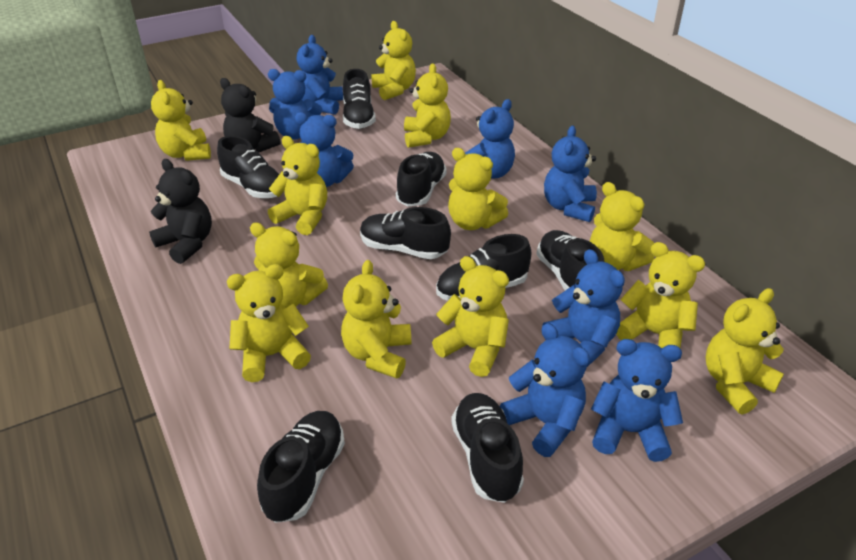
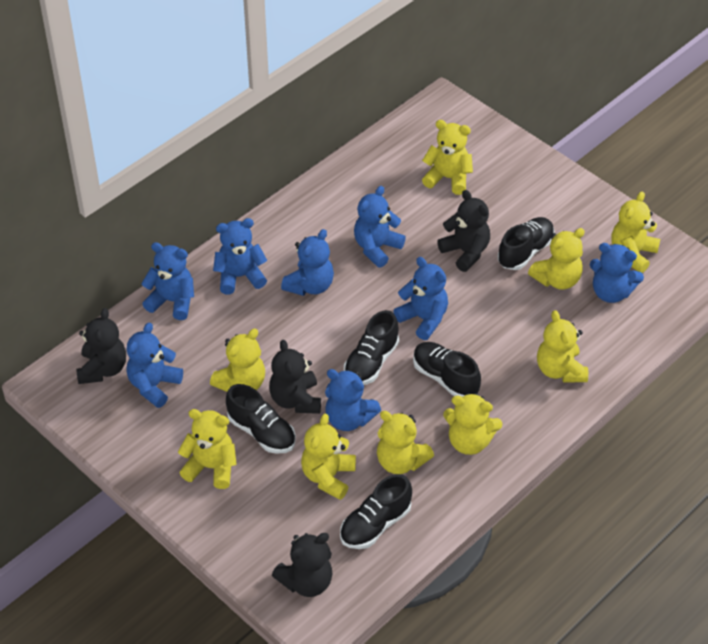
black shoe: 8 -> 5
black teddy bear: 2 -> 4
yellow teddy bear: 12 -> 9

